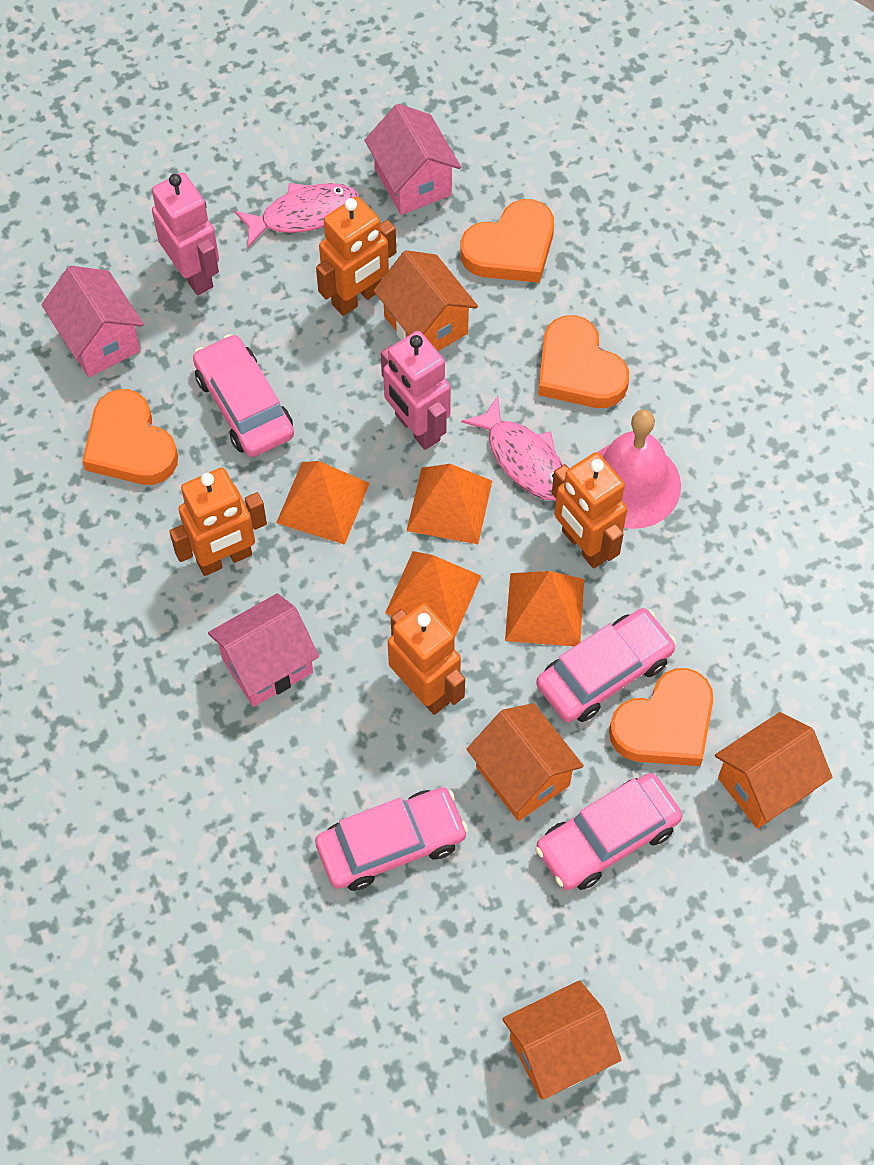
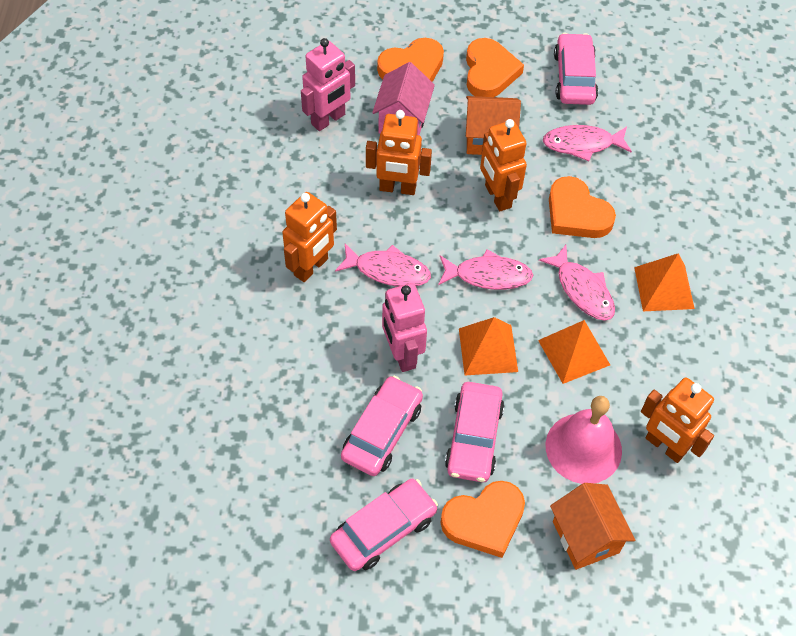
orange house: 4 -> 2
orange pyramid: 4 -> 3
pink fish: 2 -> 4
pink house: 3 -> 1

